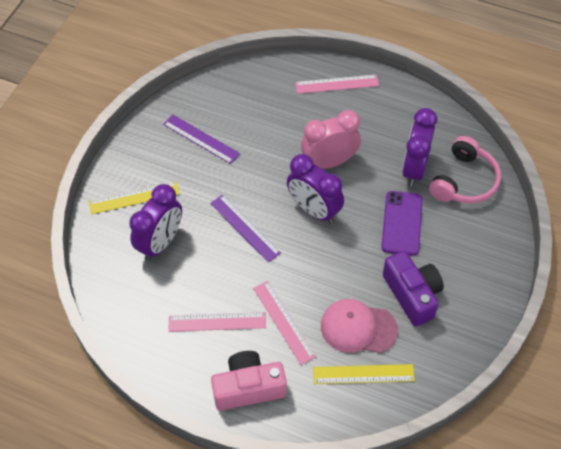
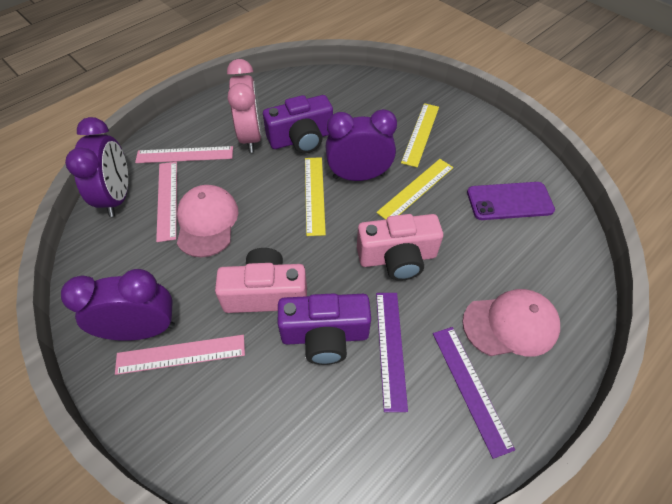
pink camera: 1 -> 2
pink cap: 1 -> 2
pink headphones: 1 -> 0
purple camera: 1 -> 2
yellow ruler: 2 -> 3

